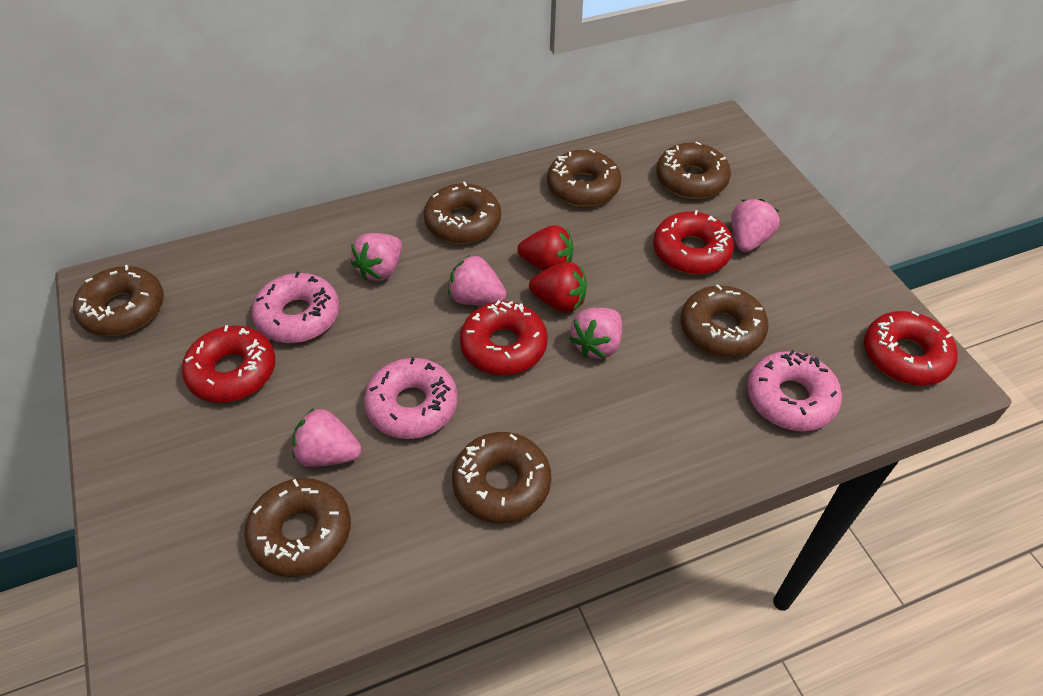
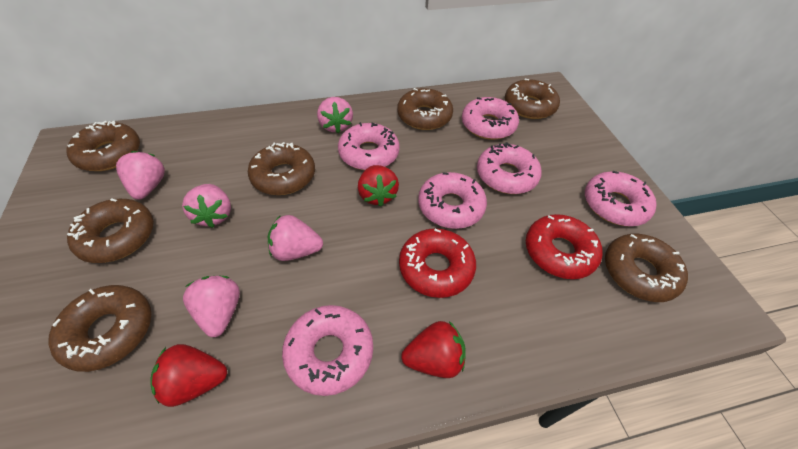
pink donut: 3 -> 6
red donut: 4 -> 2
red strawberry: 2 -> 3

